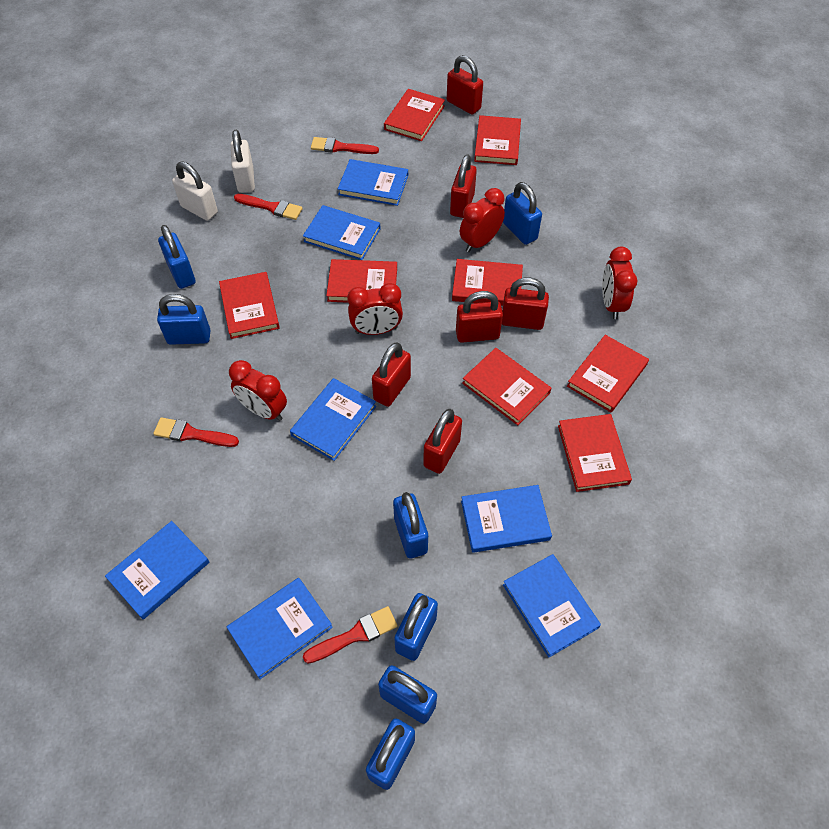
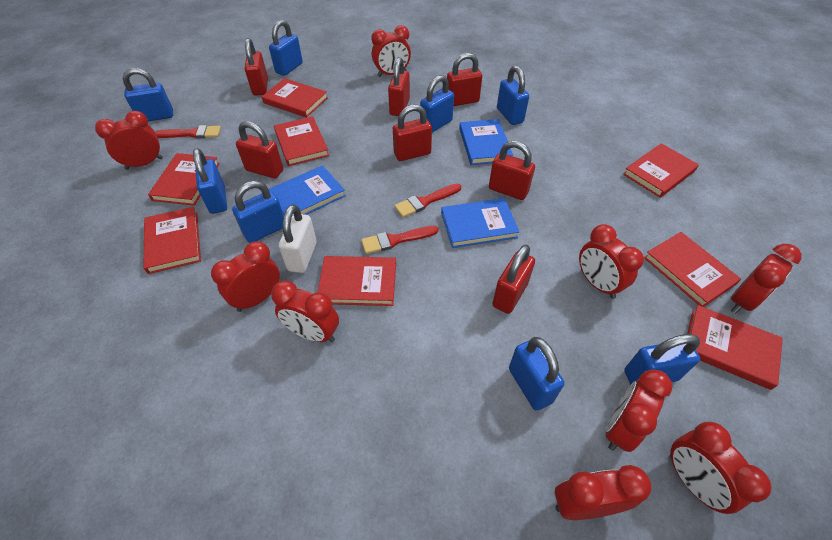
blue book: 7 -> 3
blue padlock: 7 -> 8
red brush: 4 -> 3
red clock: 4 -> 9
red padlock: 6 -> 7
white padlock: 2 -> 1

